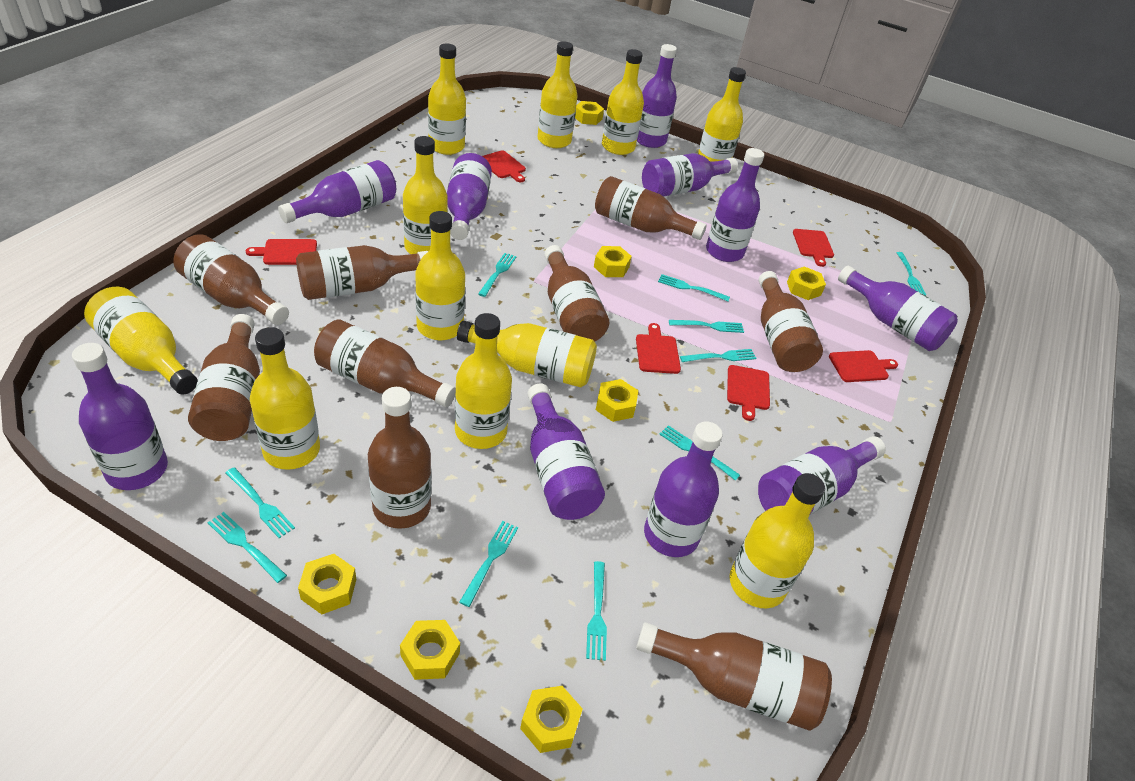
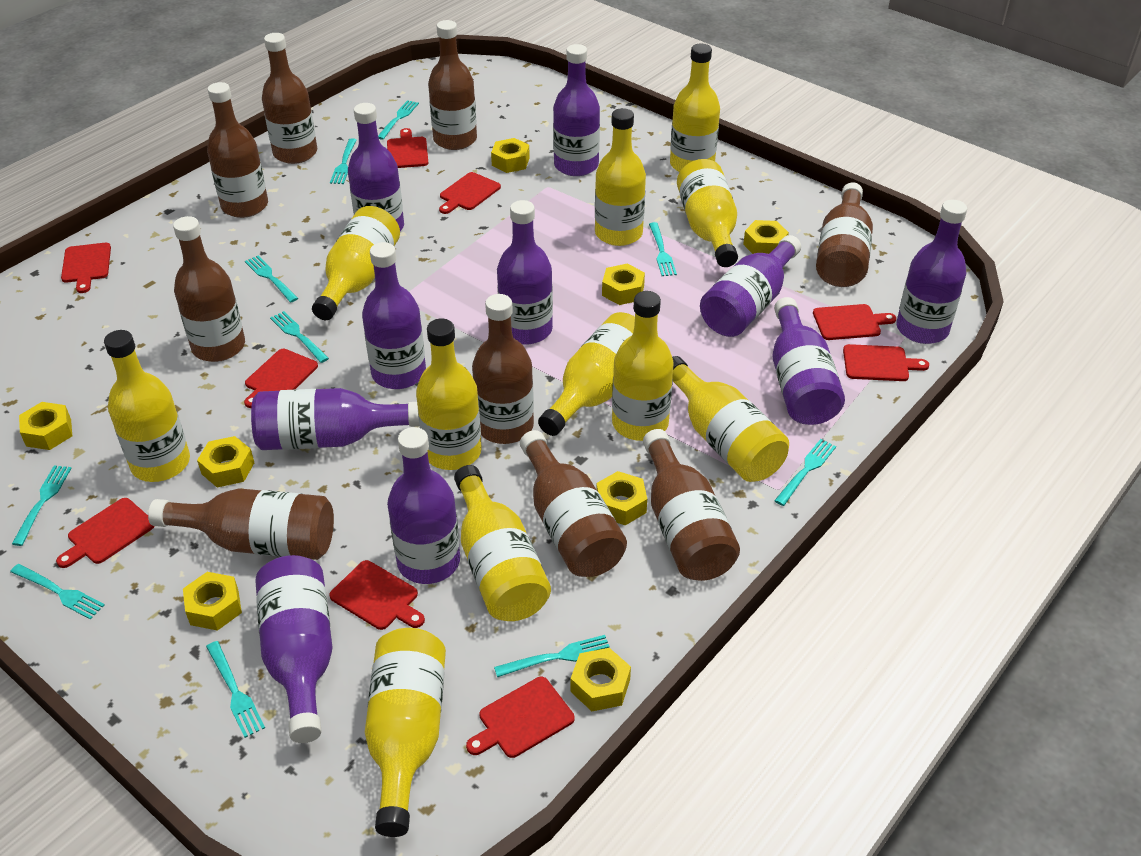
red cutting board: 6 -> 9
yellow nut: 7 -> 8

